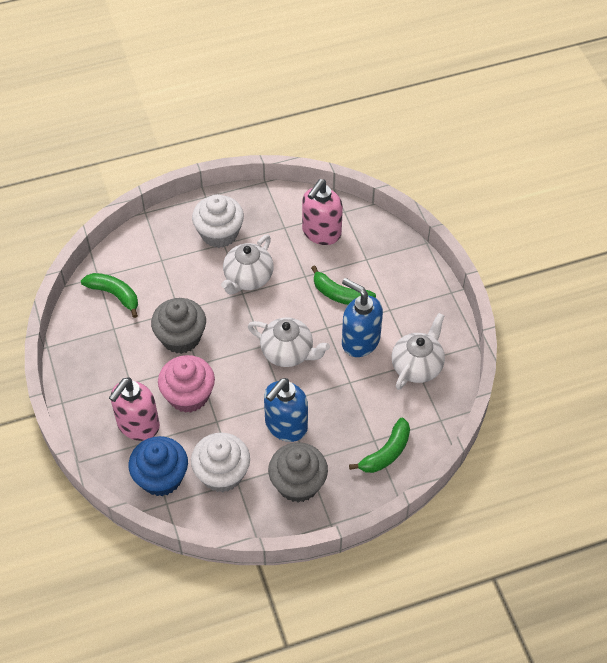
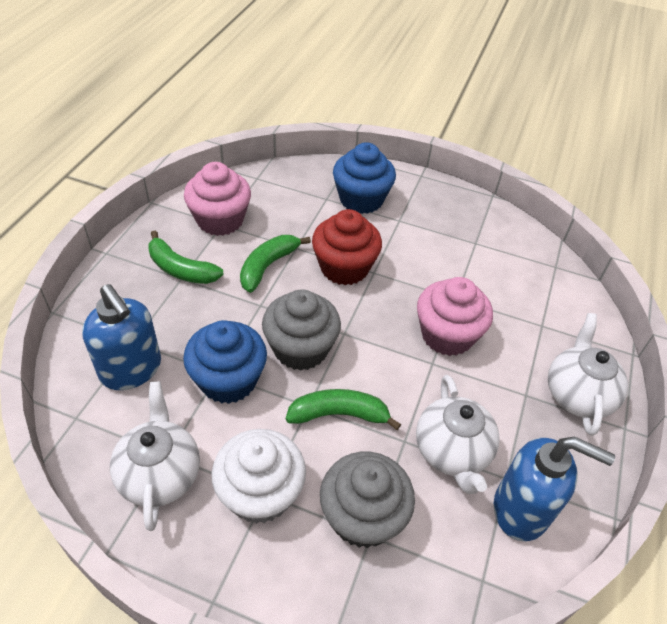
blue cupcake: 1 -> 2
pink cupcake: 1 -> 2
pink soap dispenser: 2 -> 0
red cupcake: 0 -> 1
white cupcake: 2 -> 1

